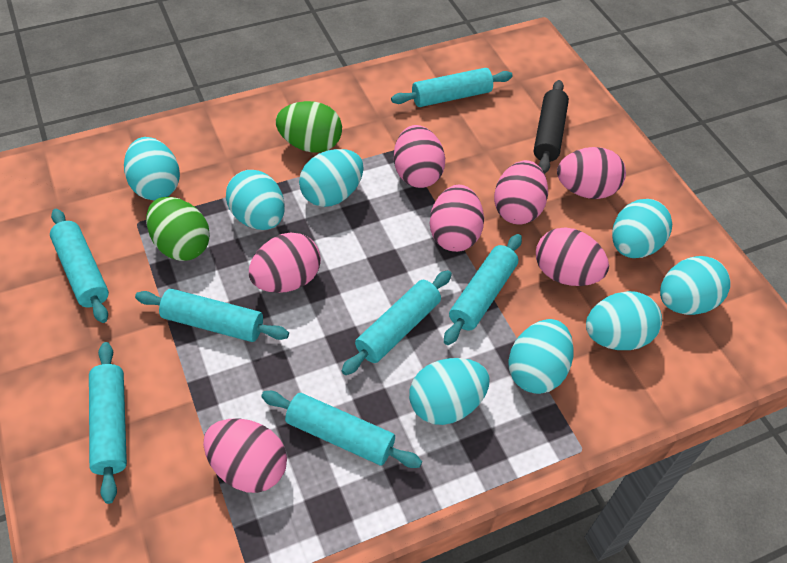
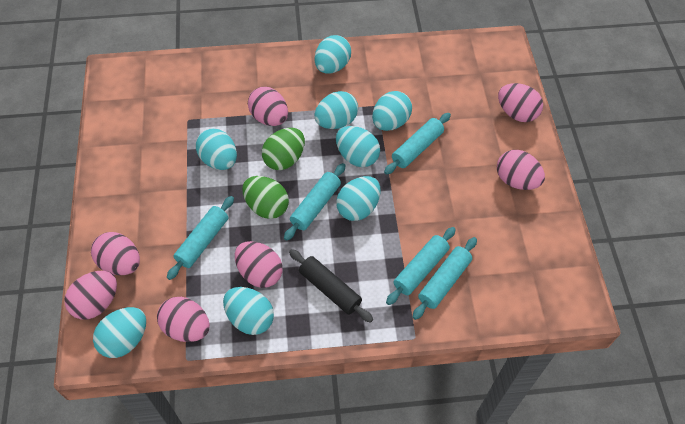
turquoise rolling pin: 7 -> 5

